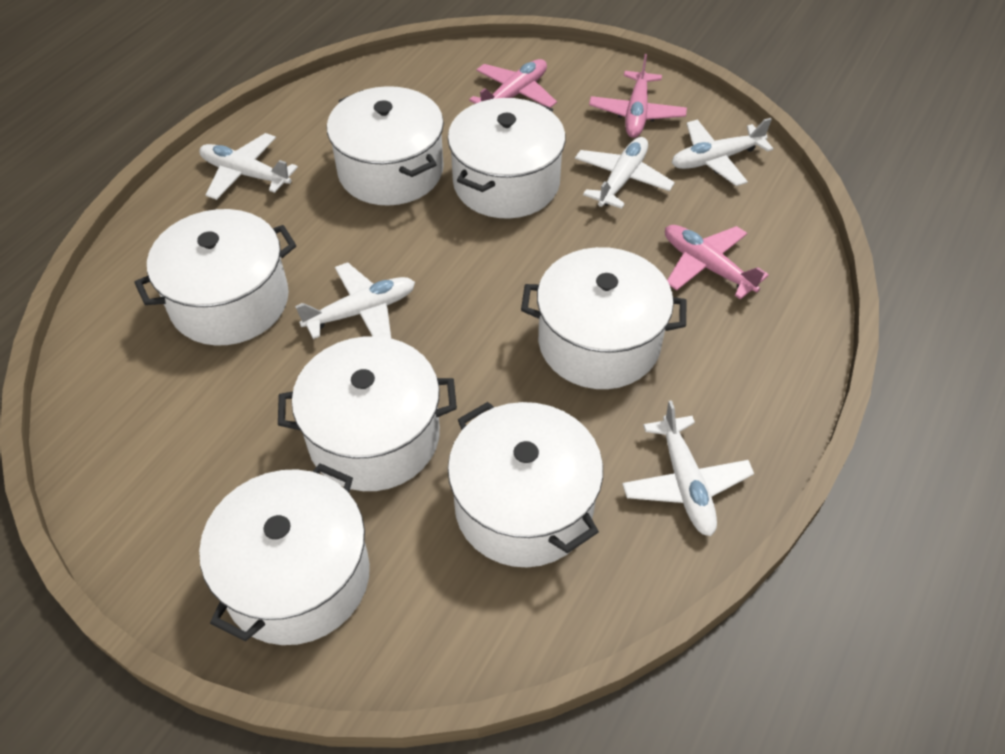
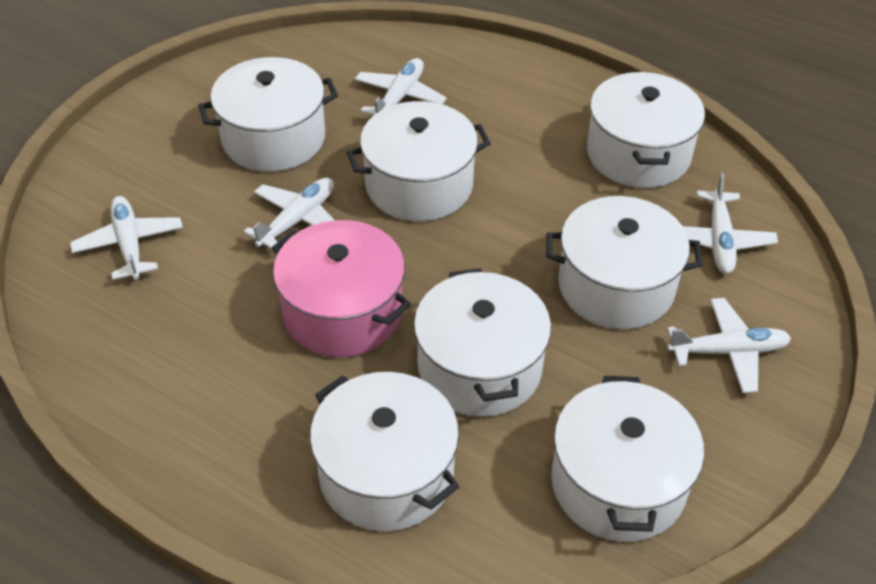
pink plane: 3 -> 0
pink pot: 0 -> 1

